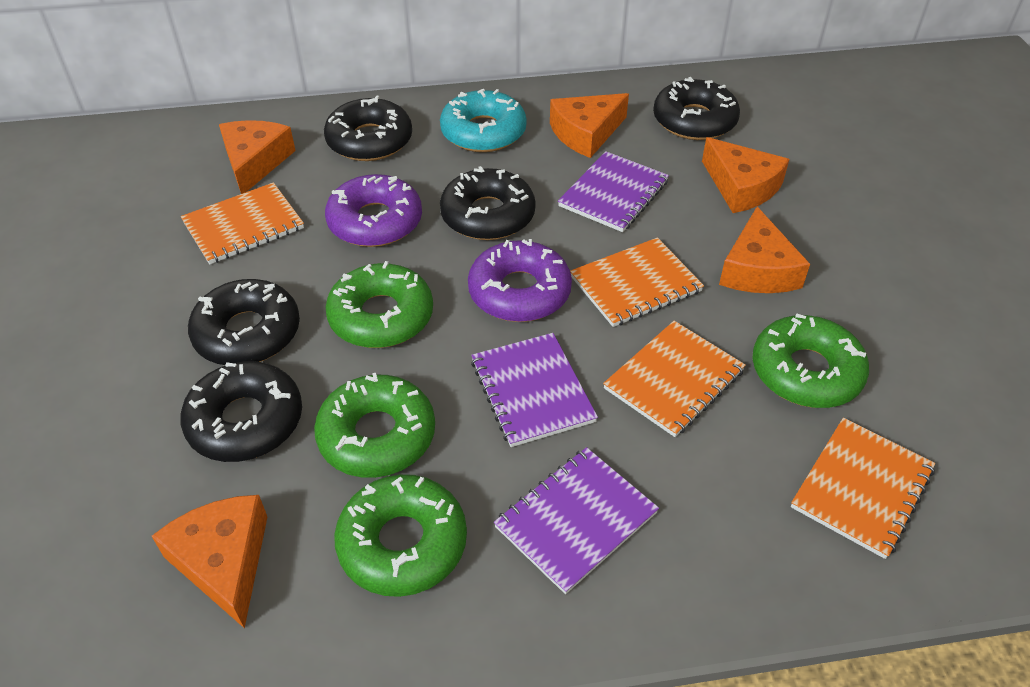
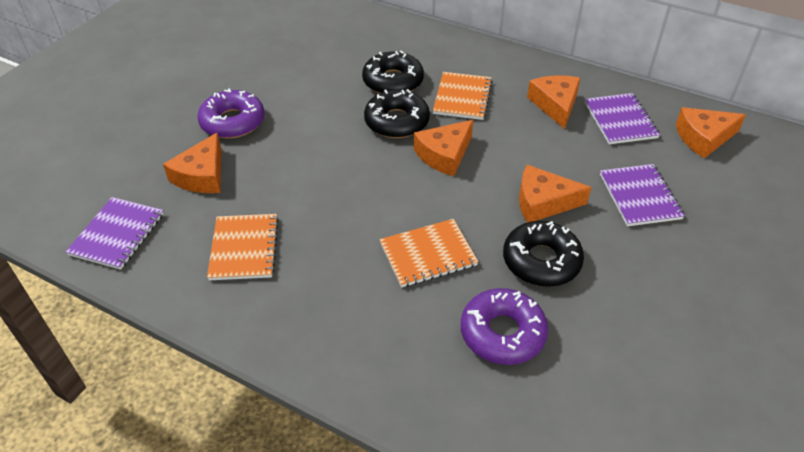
black donut: 5 -> 3
green donut: 4 -> 0
orange notebook: 4 -> 3
turquoise donut: 1 -> 0

